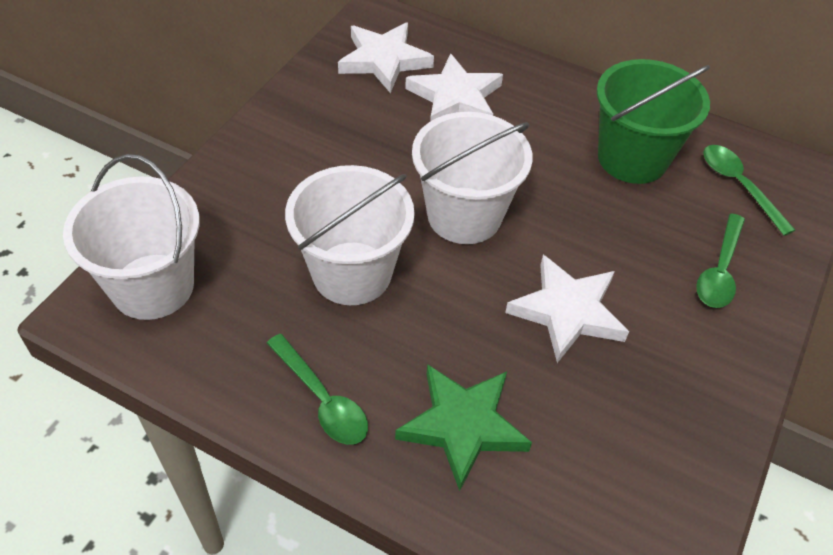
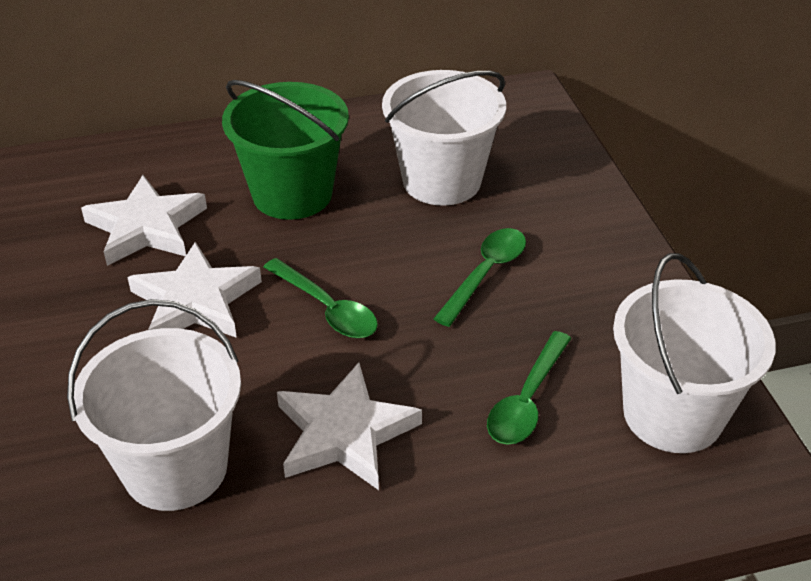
green star: 1 -> 0

